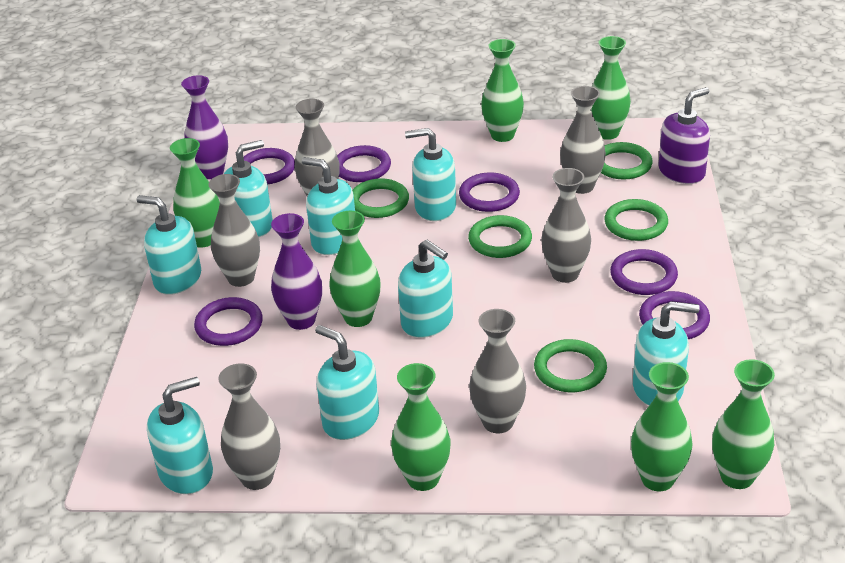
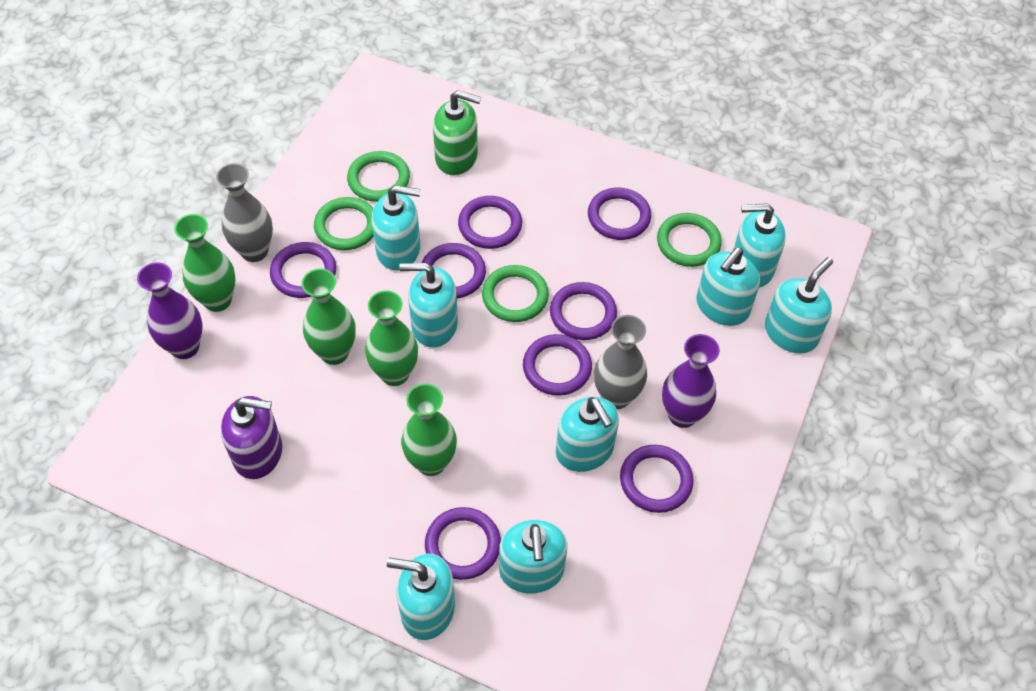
green ring: 5 -> 4
green soap dispenser: 0 -> 1
green vase: 7 -> 4
grey vase: 6 -> 2
purple ring: 6 -> 8

